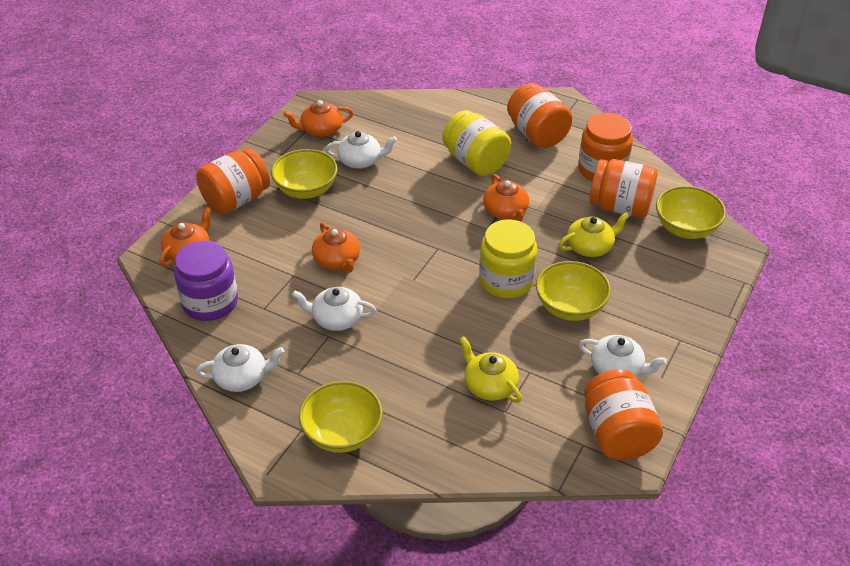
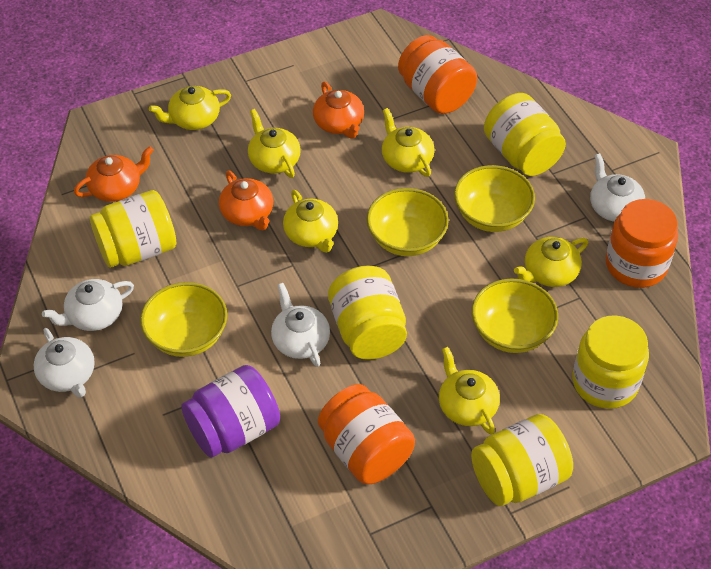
orange jar: 5 -> 3
orange teapot: 4 -> 3
yellow jar: 2 -> 5
yellow teapot: 2 -> 6

